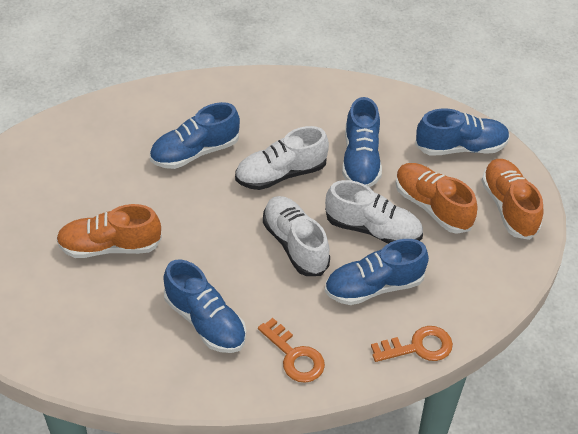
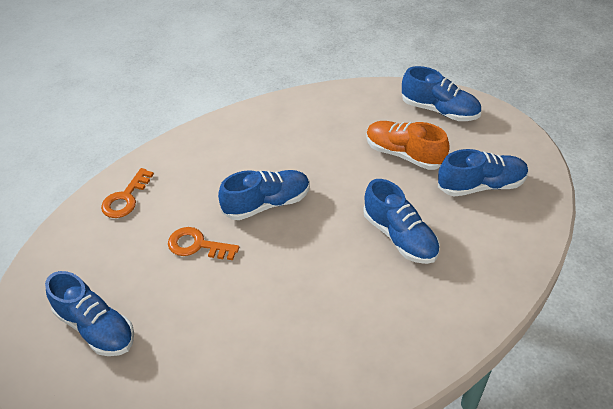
orange shoe: 3 -> 1
white shoe: 3 -> 0

